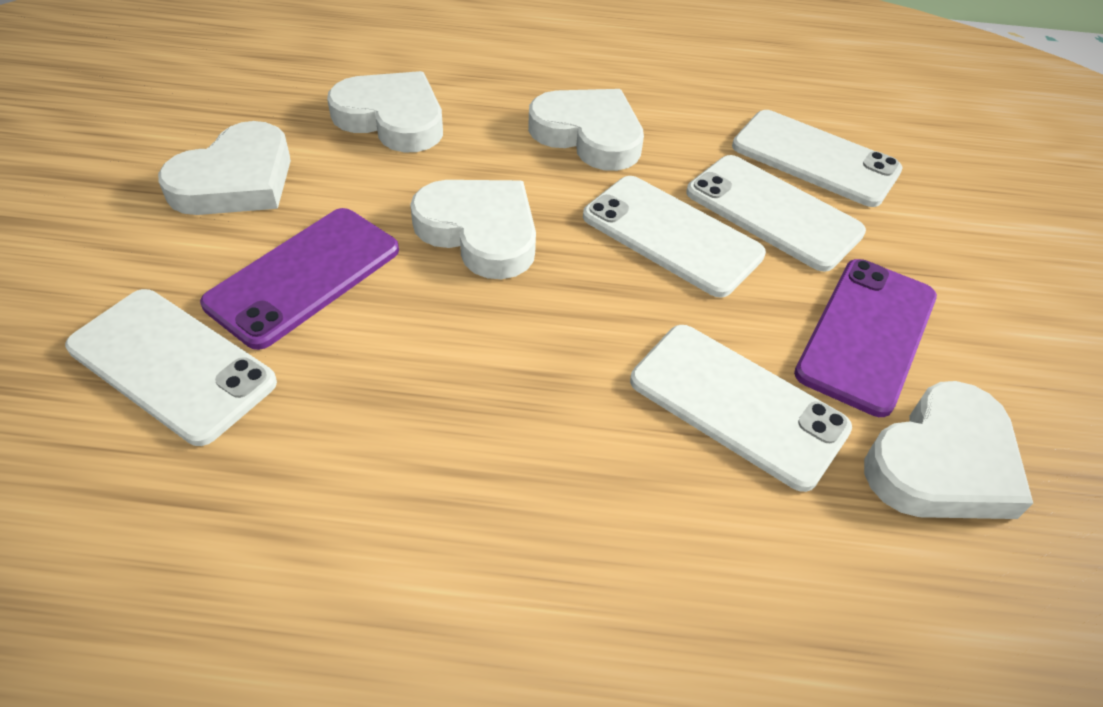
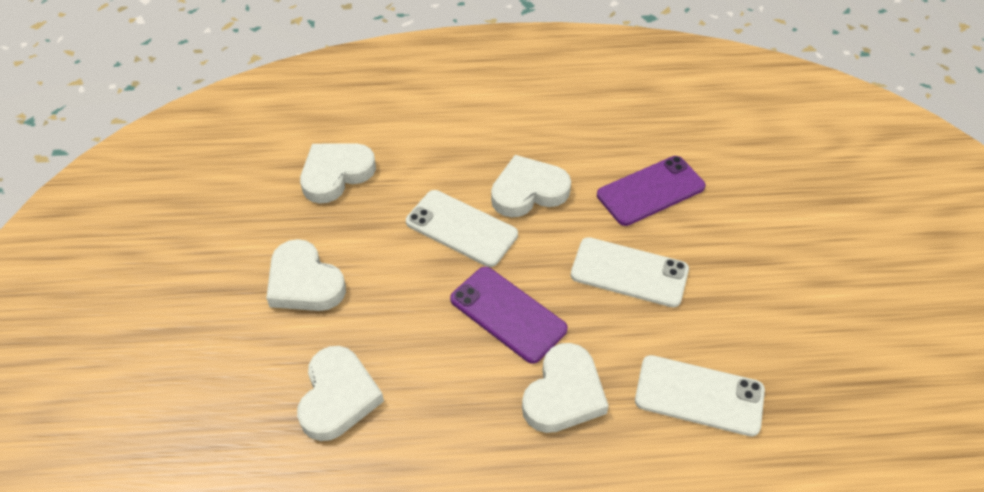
white phone: 5 -> 3

